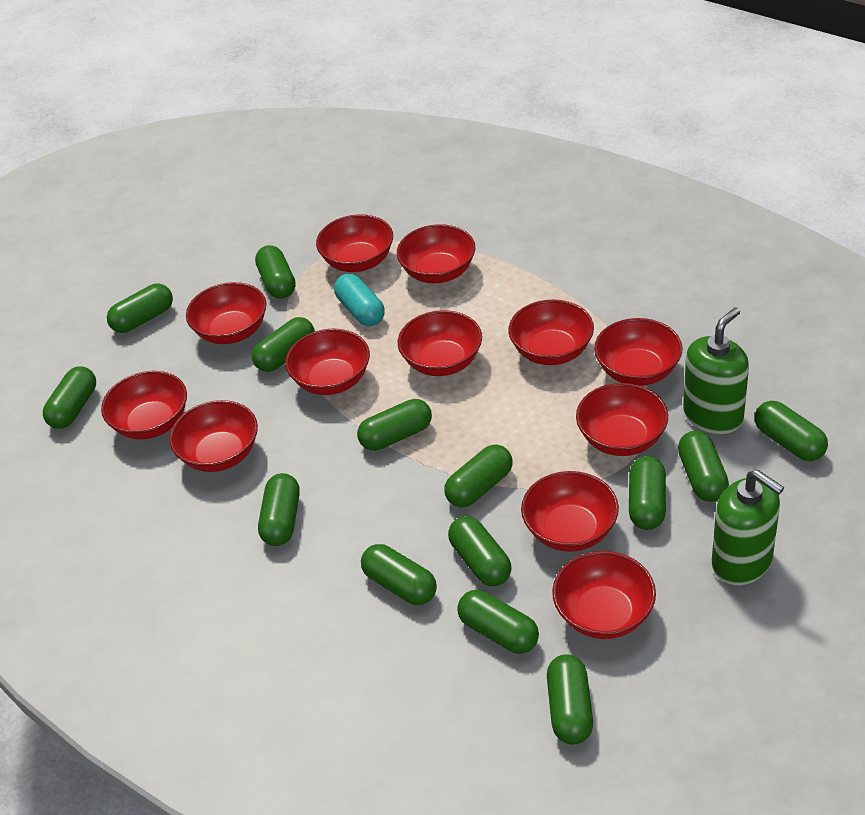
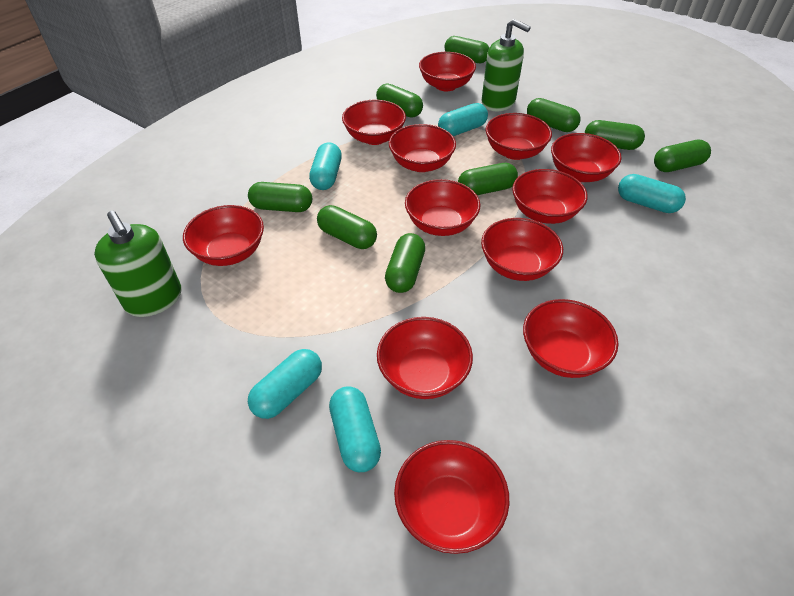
green capsule: 14 -> 9
turquoise capsule: 1 -> 5

